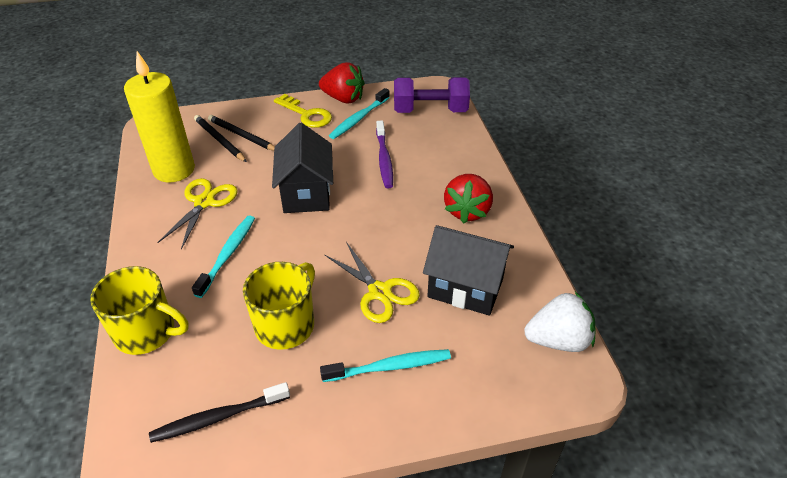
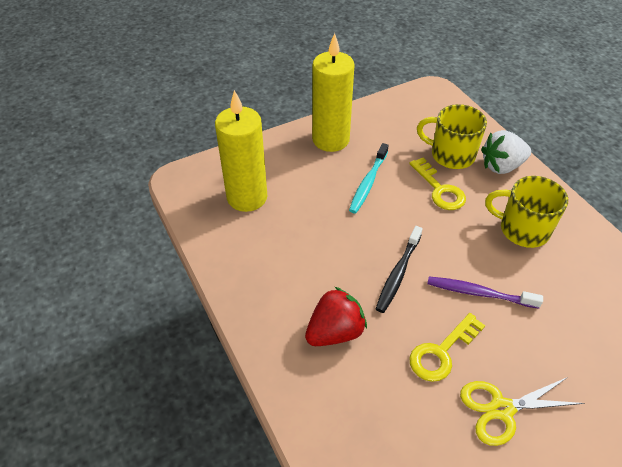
black house: 2 -> 0
black pencil: 2 -> 0
purple dumbbell: 1 -> 0
red strawberry: 2 -> 1
turquoise toothbrush: 3 -> 1
yellow candle: 1 -> 2
yellow key: 1 -> 2
yellow scissors: 2 -> 1

